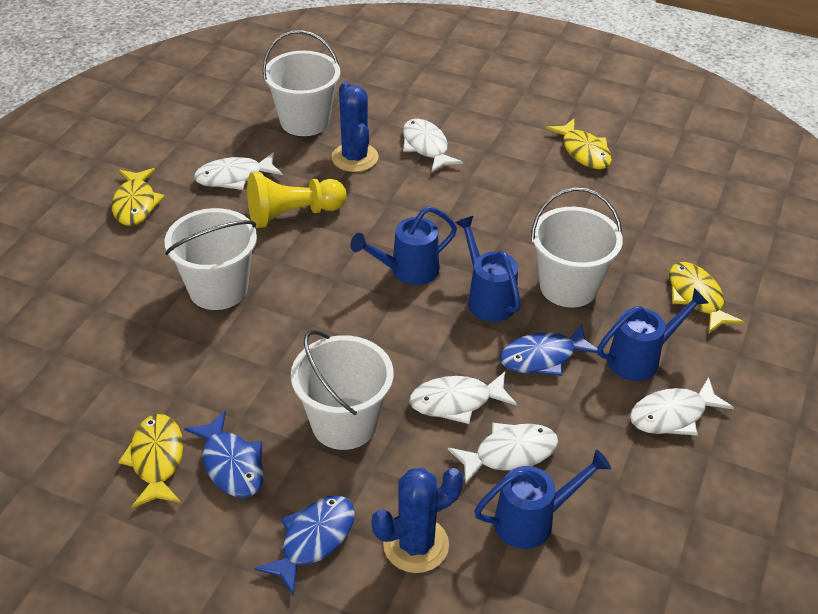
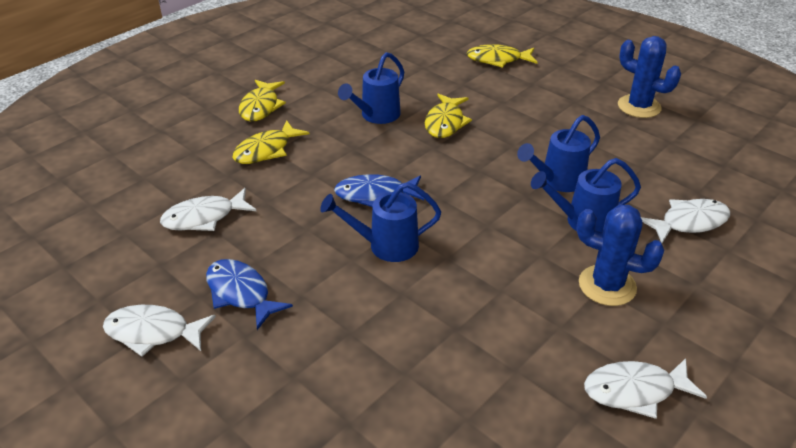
blue fish: 3 -> 2
white bucket: 4 -> 0
white fish: 5 -> 4
yellow pawn: 1 -> 0

